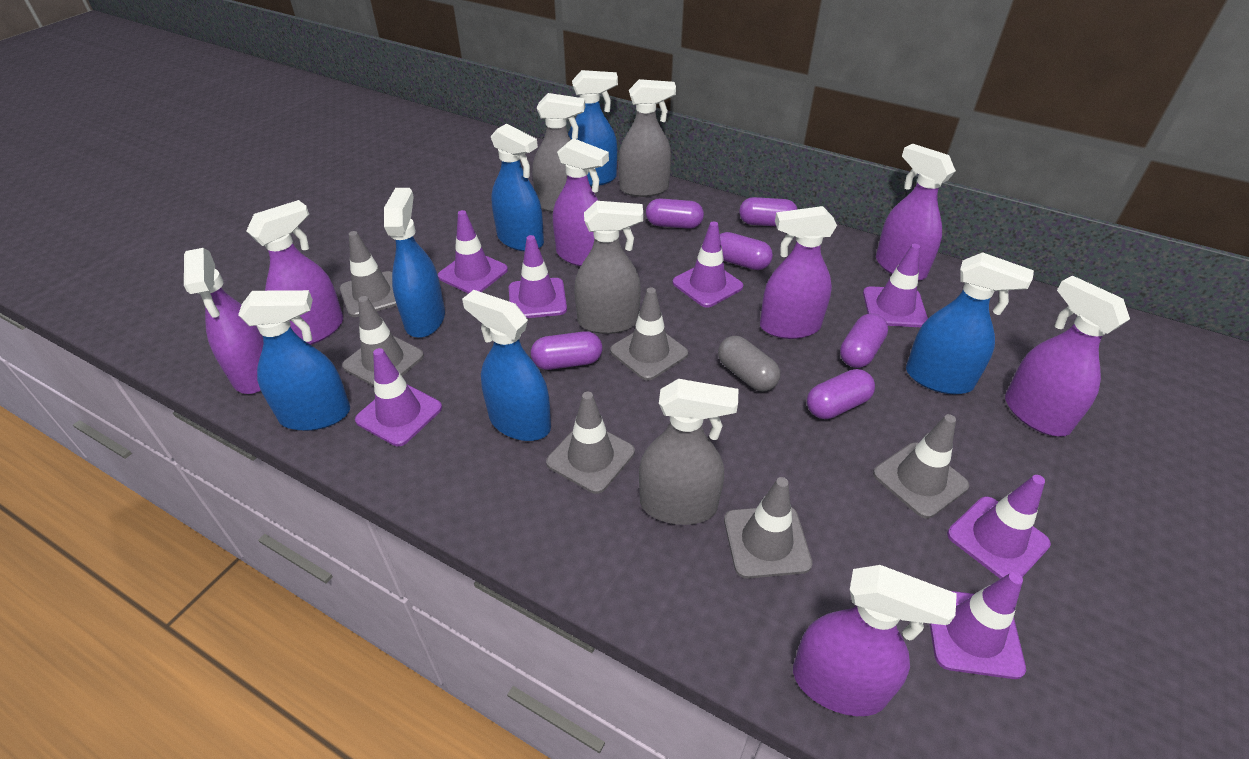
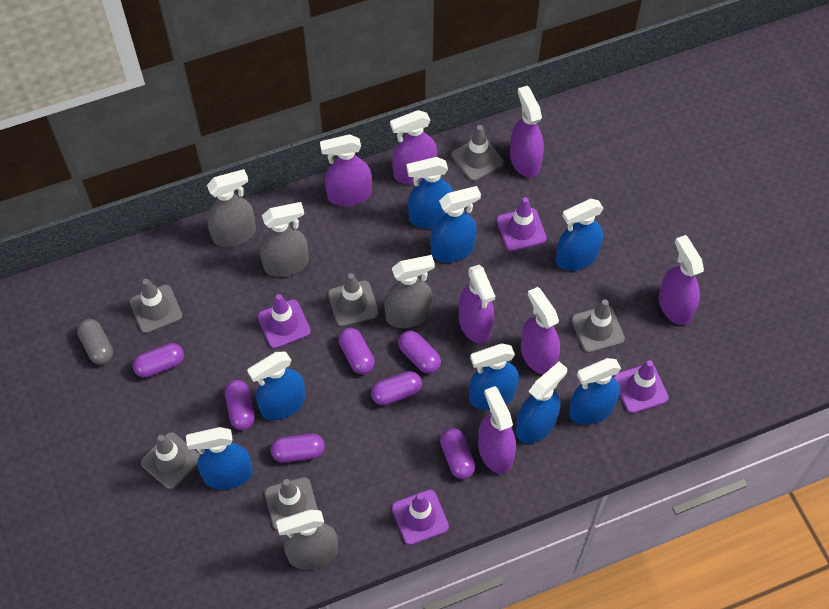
blue spray bottle: 6 -> 8
purple capsule: 6 -> 7
purple traffic cone: 7 -> 4

